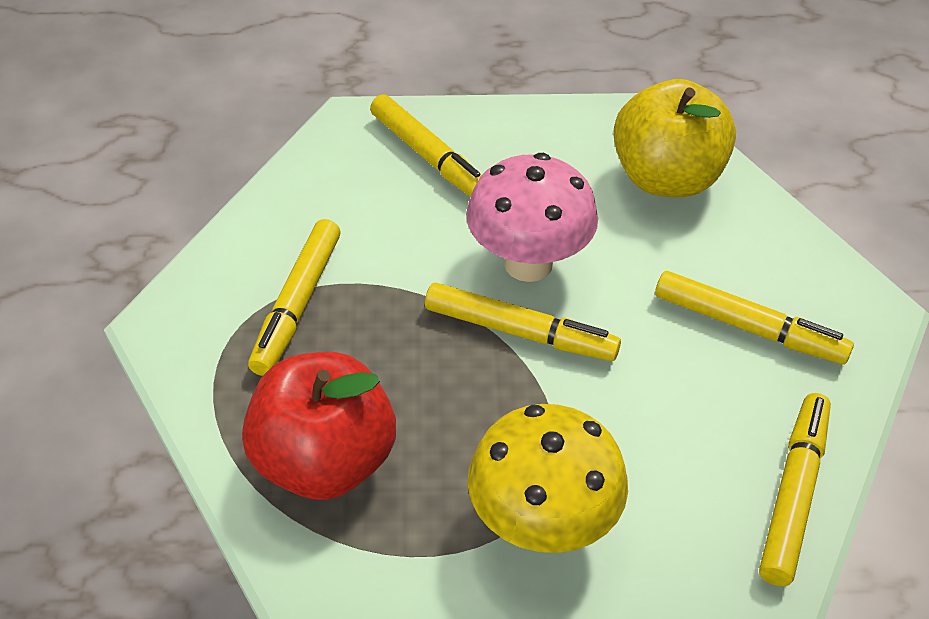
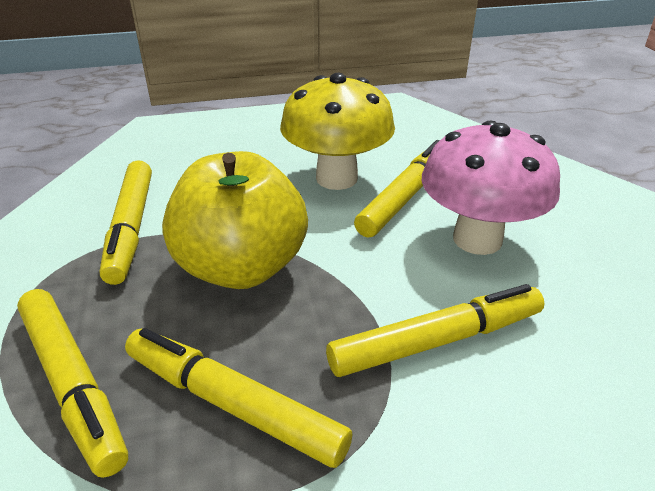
red apple: 1 -> 0

